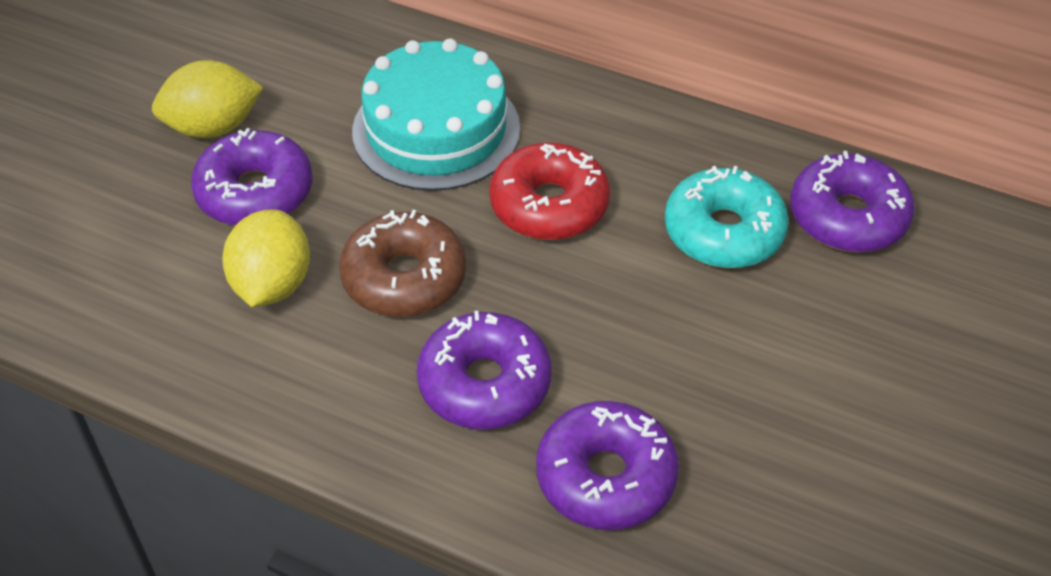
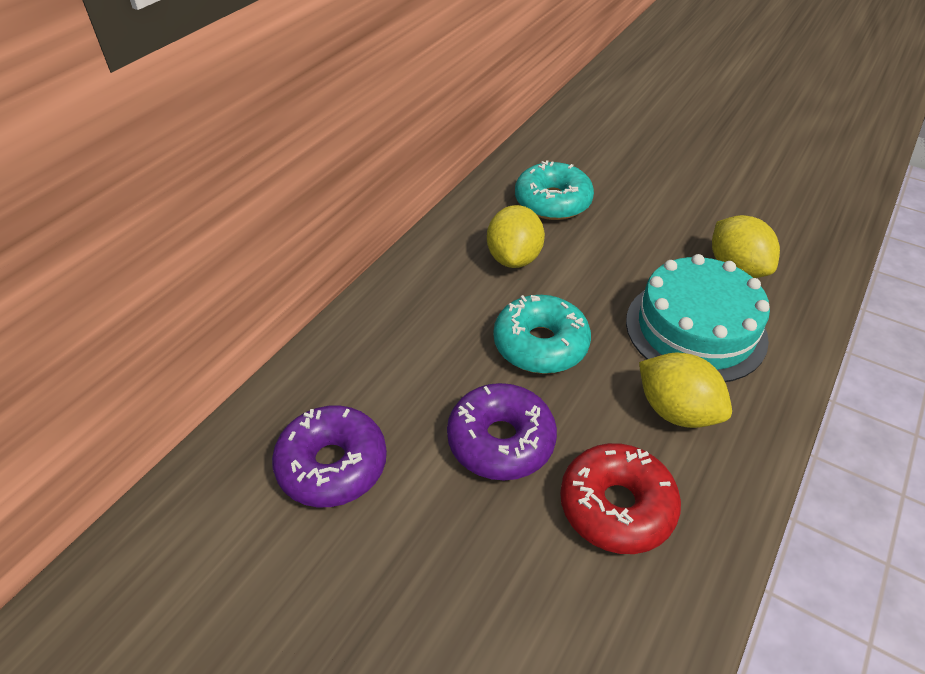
brown donut: 1 -> 0
purple donut: 4 -> 2
turquoise donut: 1 -> 2
yellow lemon: 2 -> 3

